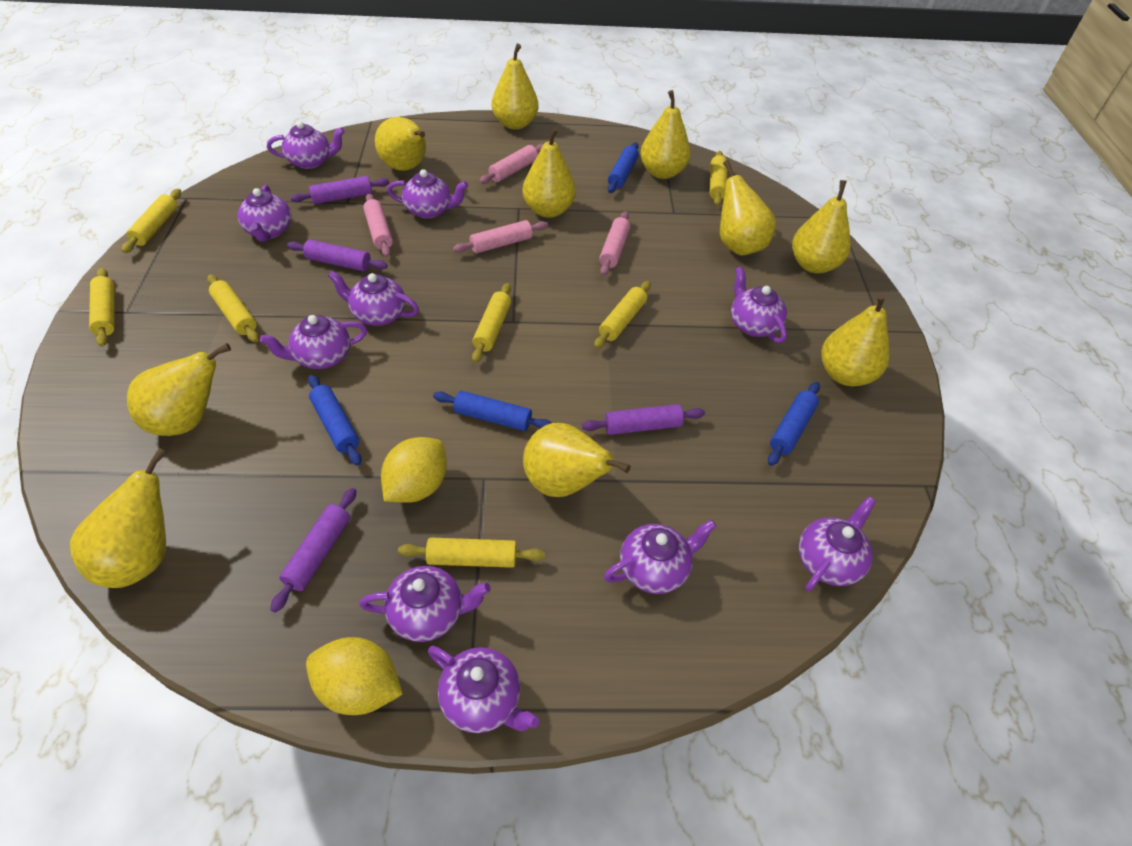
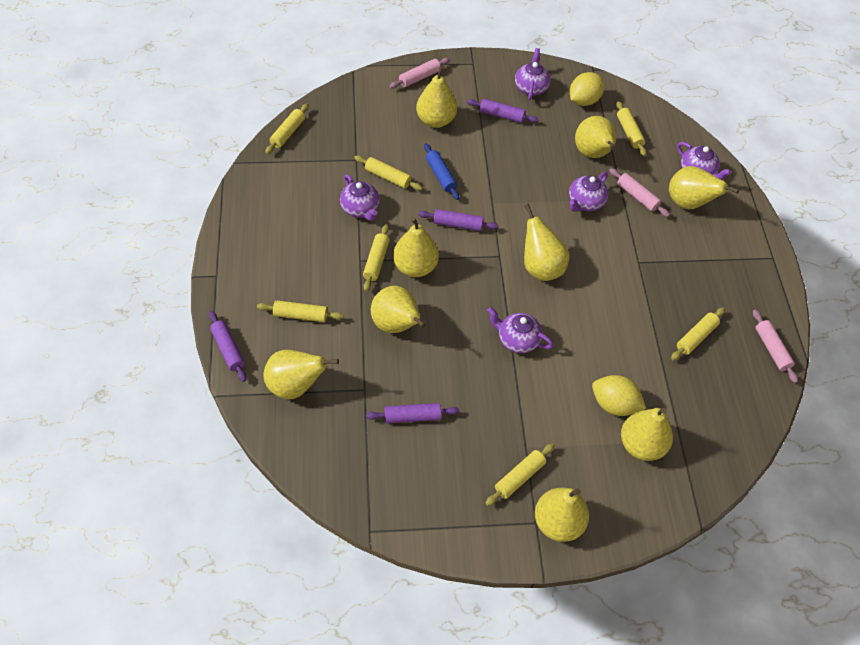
blue rolling pin: 4 -> 1
pink rolling pin: 4 -> 3
purple teapot: 10 -> 5
yellow pear: 10 -> 9

